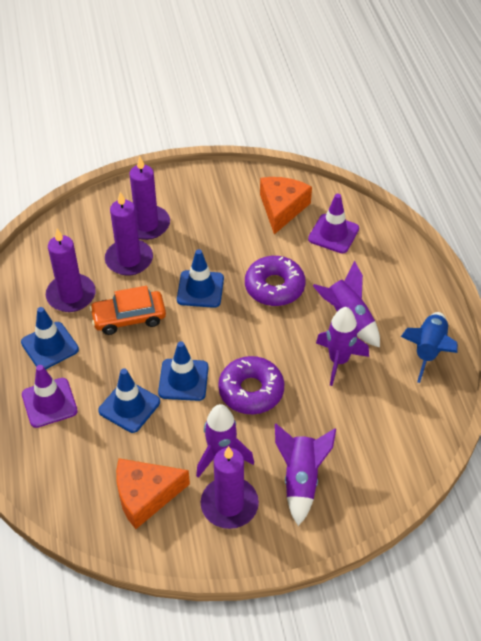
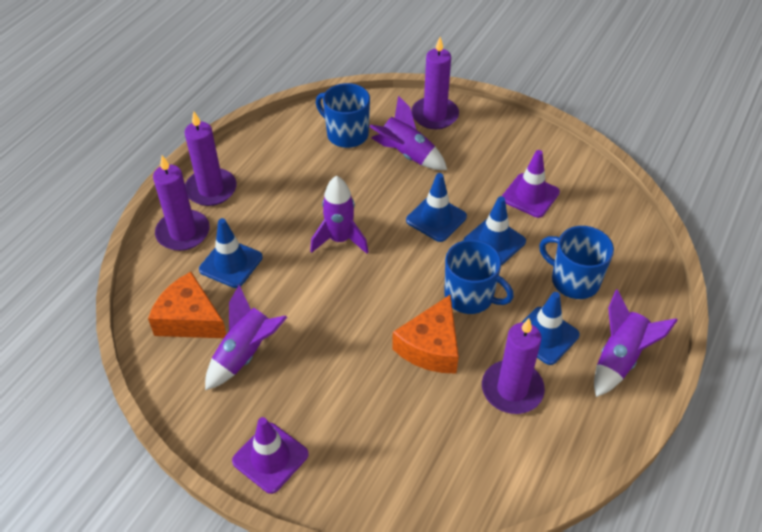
blue mug: 0 -> 3
blue rocket: 1 -> 0
orange car: 1 -> 0
purple donut: 2 -> 0

